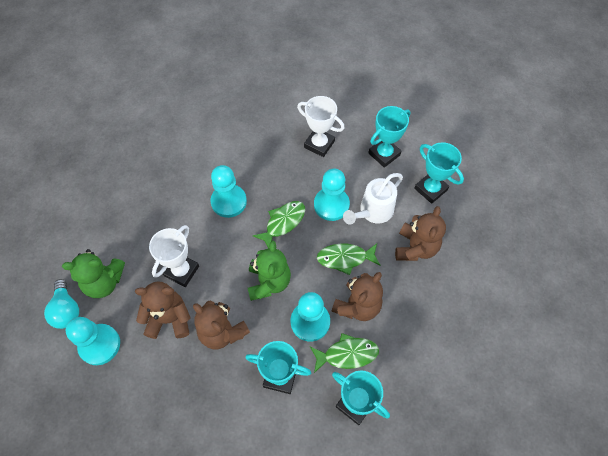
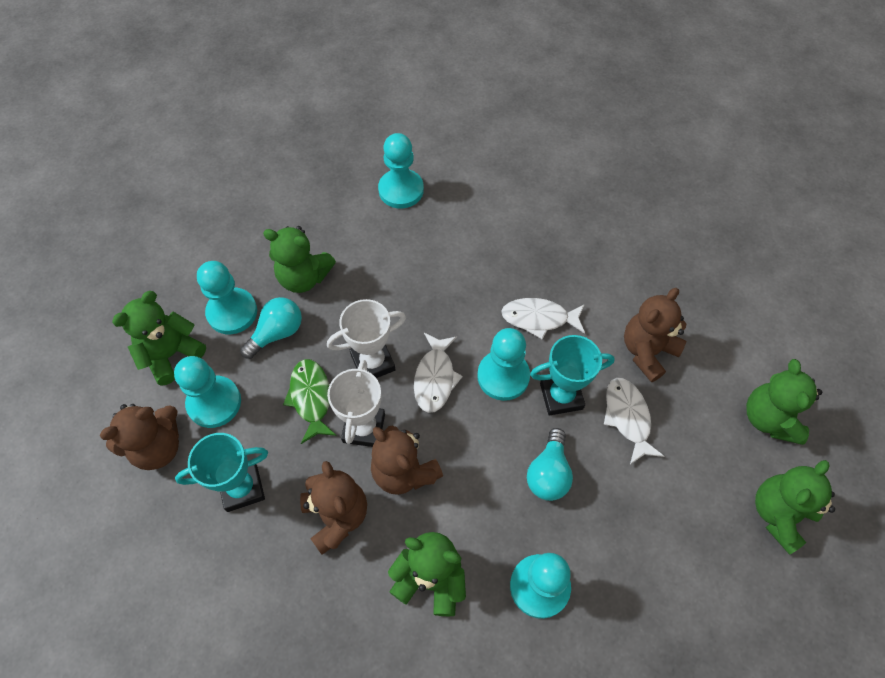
green fish: 3 -> 1
green teddy bear: 2 -> 5
turquoise light bulb: 1 -> 2
turquoise pawn: 4 -> 5
turquoise trophy: 4 -> 2
white fish: 0 -> 3
white watering can: 1 -> 0

